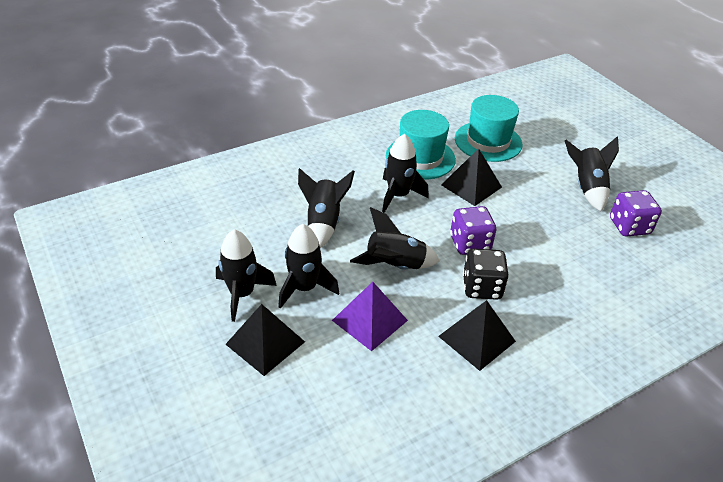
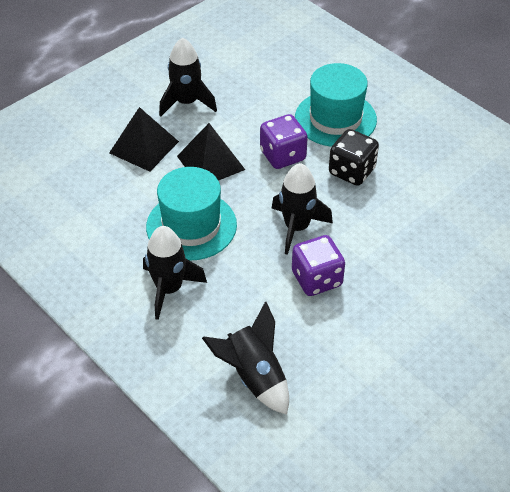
black pyramid: 3 -> 2
black rocket: 6 -> 4
purple pyramid: 1 -> 0

